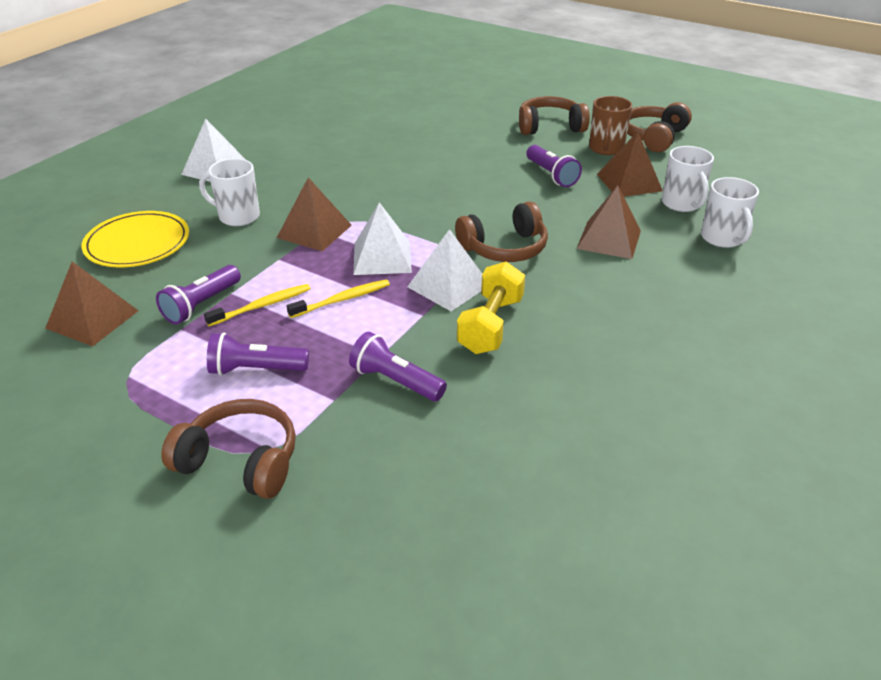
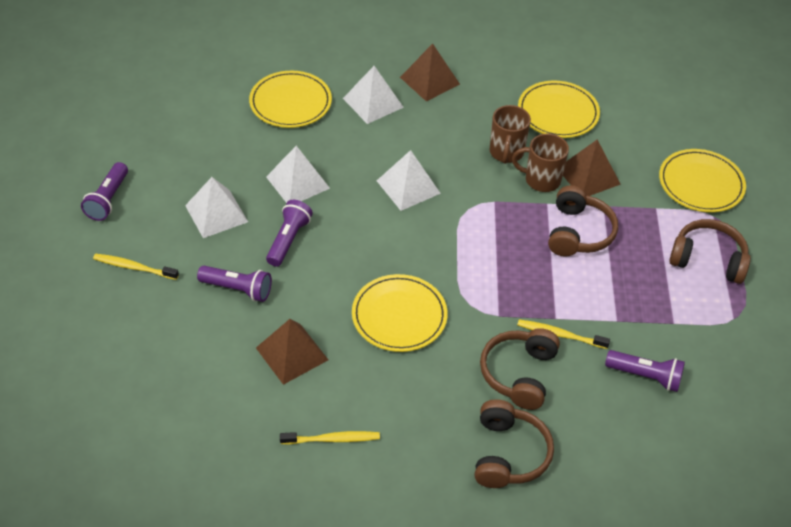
brown mug: 1 -> 2
brown pyramid: 4 -> 3
white mug: 3 -> 0
white pyramid: 3 -> 4
yellow dumbbell: 1 -> 0
yellow plate: 1 -> 4
yellow toothbrush: 2 -> 3

